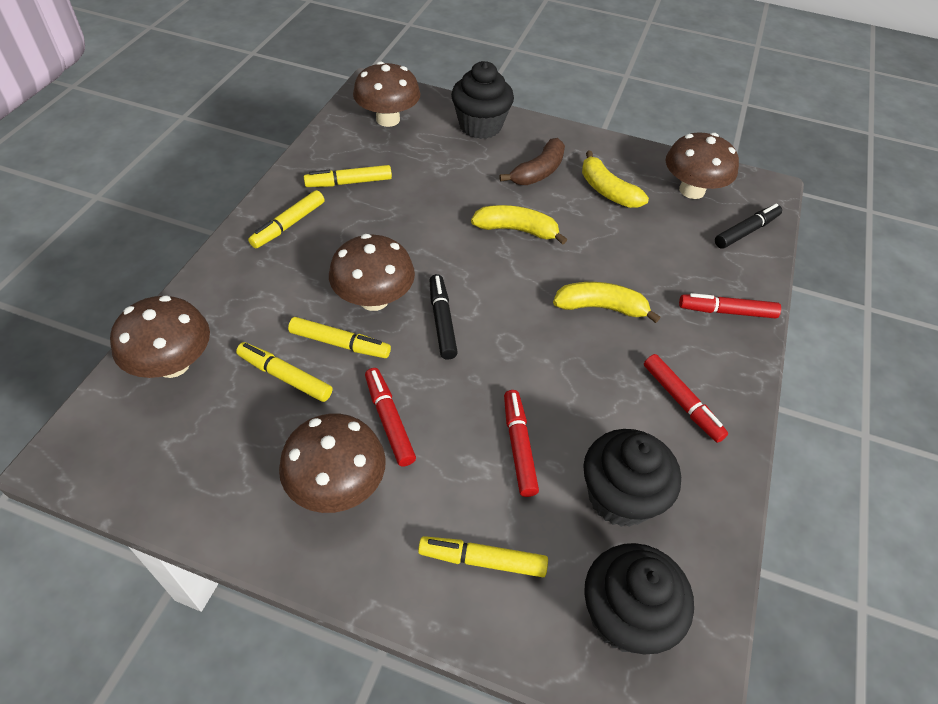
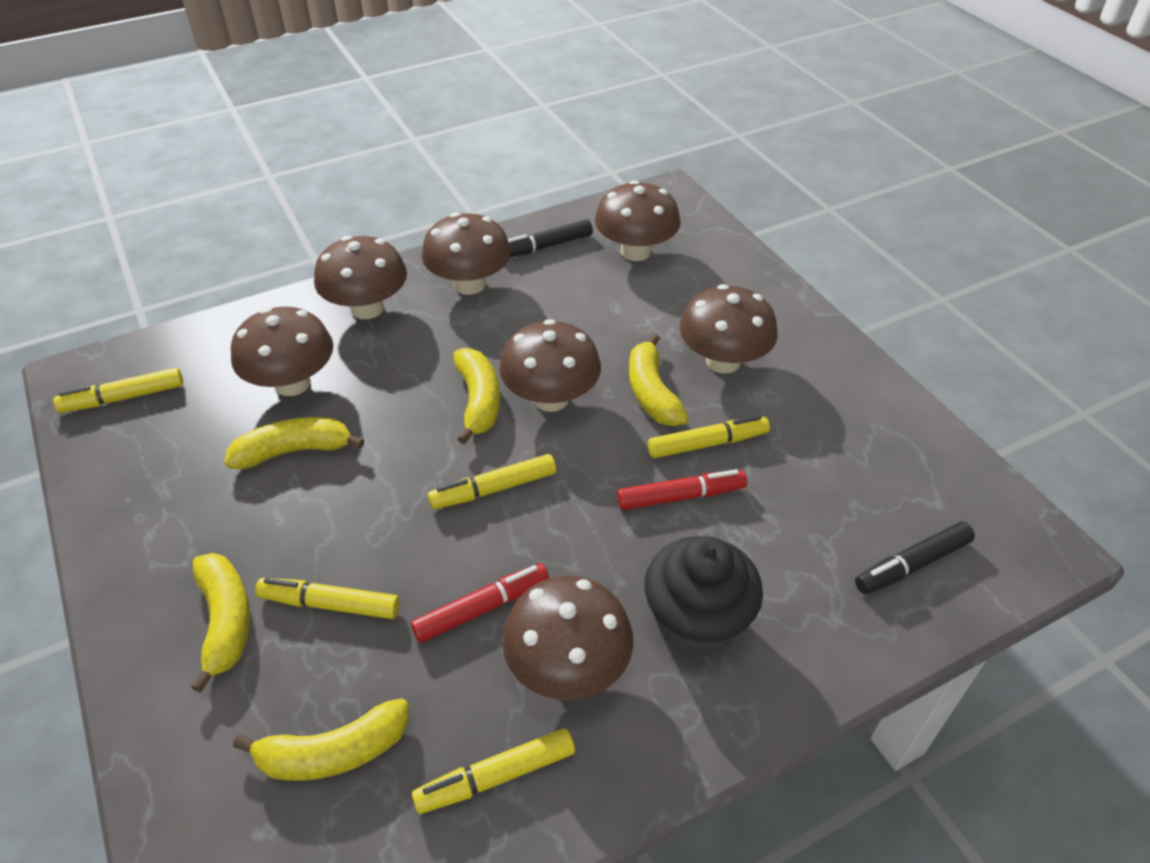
black cupcake: 3 -> 1
brown banana: 1 -> 0
brown mushroom: 5 -> 7
red marker: 4 -> 2
yellow banana: 3 -> 5

